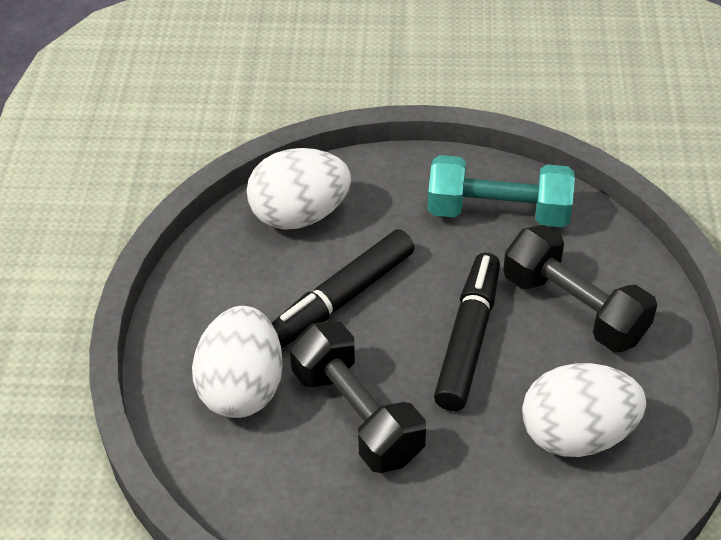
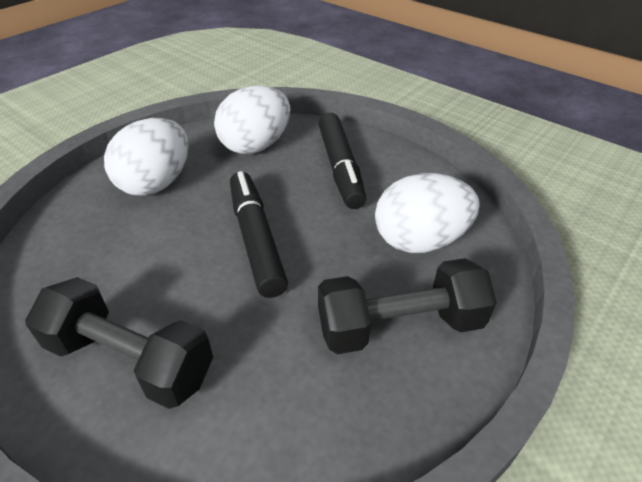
turquoise dumbbell: 1 -> 0

